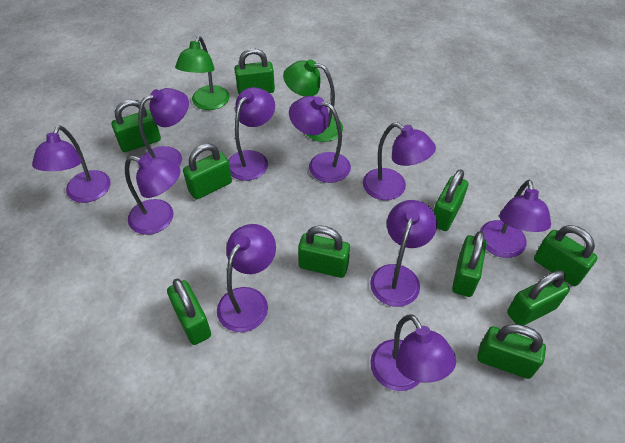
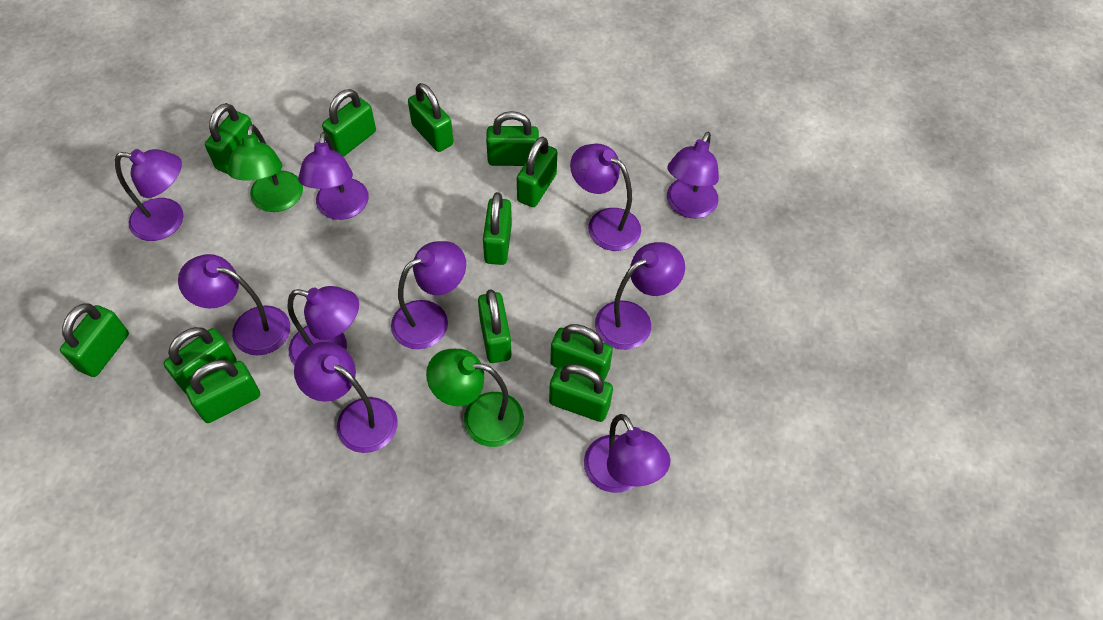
green padlock: 10 -> 12

